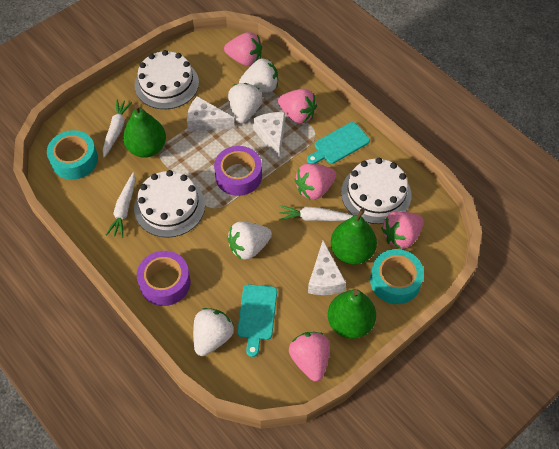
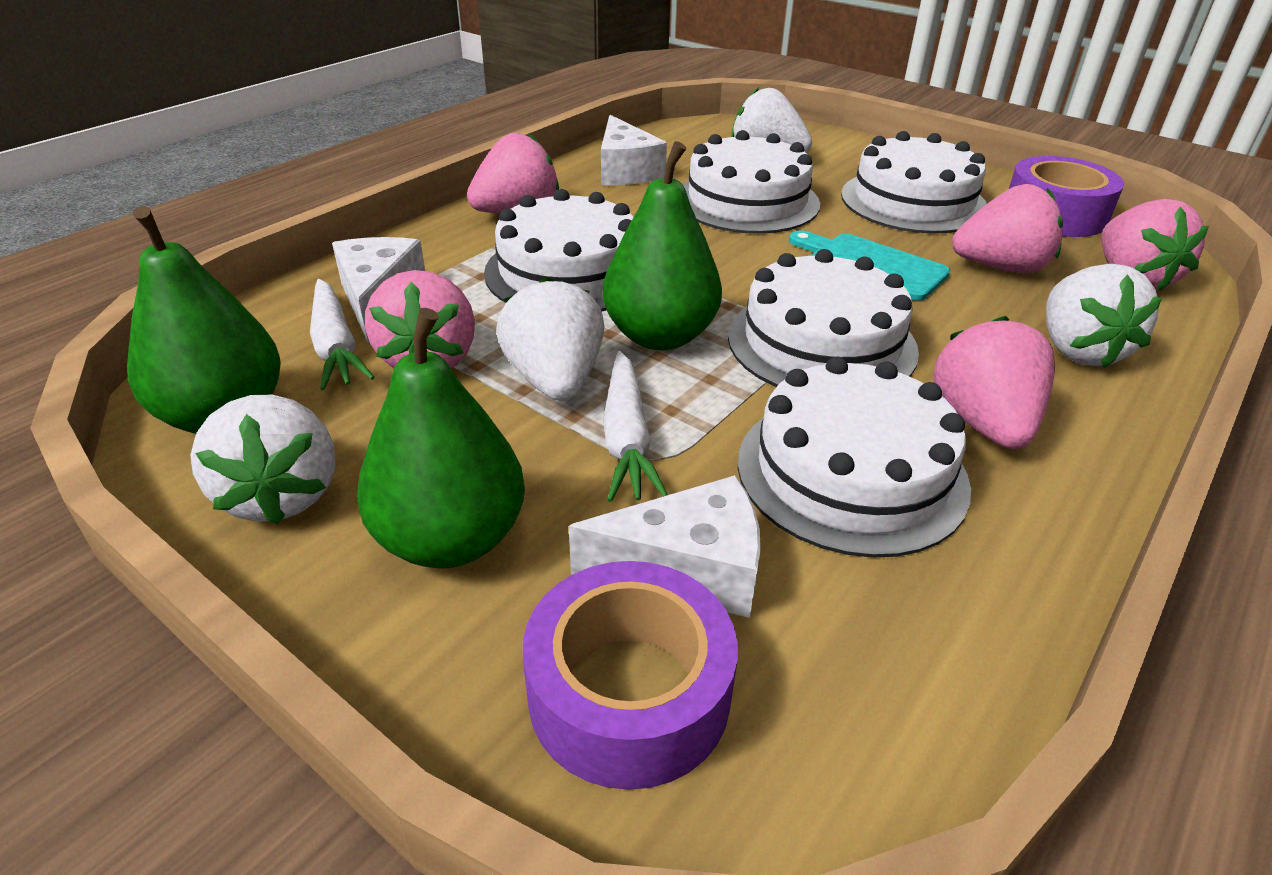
turquoise cutting board: 2 -> 1
turquoise tape: 2 -> 0
white cake: 3 -> 5
white carrot: 3 -> 2

